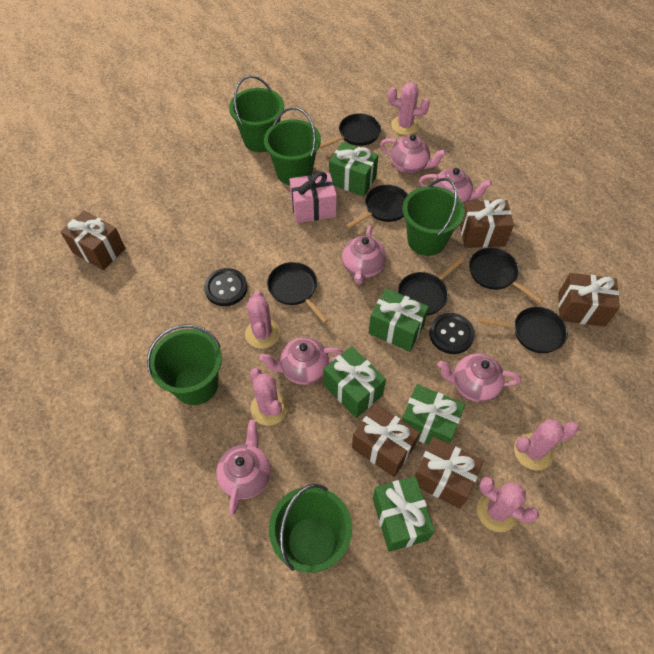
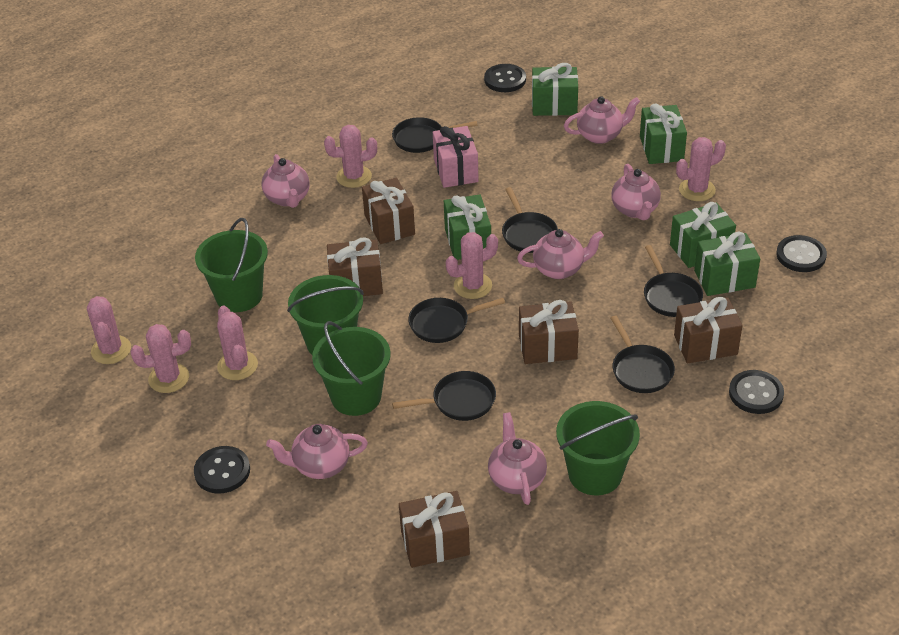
black button: 2 -> 4
green bucket: 5 -> 4
pink cactus: 5 -> 6

